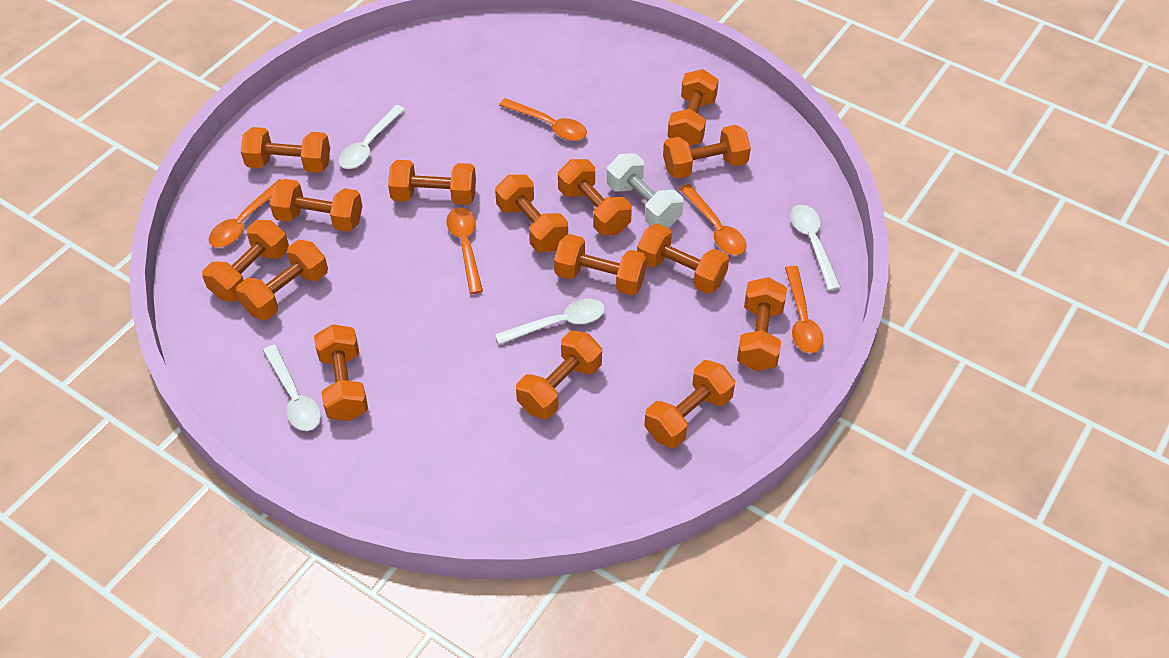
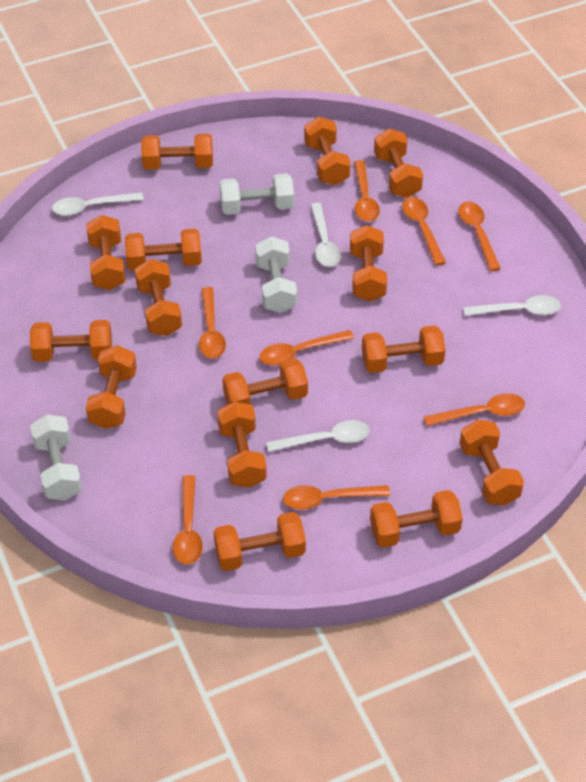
orange spoon: 5 -> 8
white dumbbell: 1 -> 3

